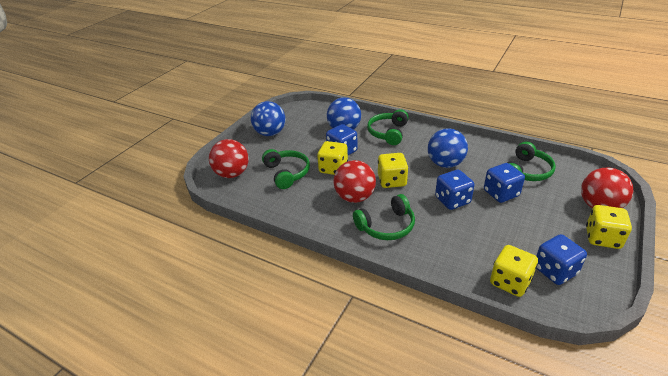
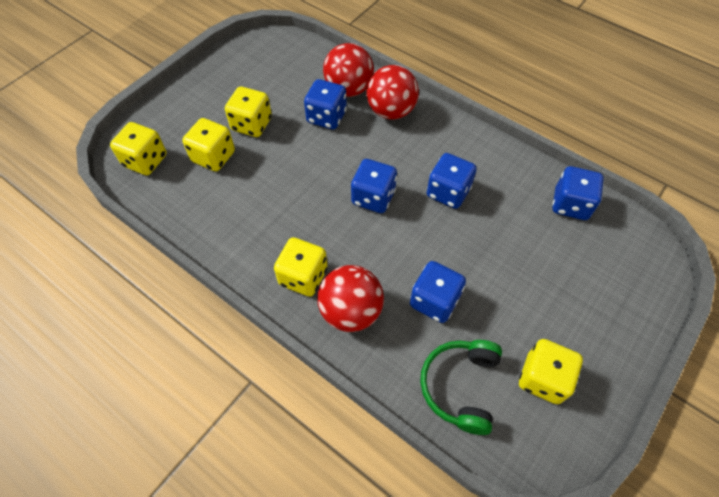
blue ball: 3 -> 0
blue dice: 4 -> 5
green headphones: 4 -> 1
yellow dice: 4 -> 5

